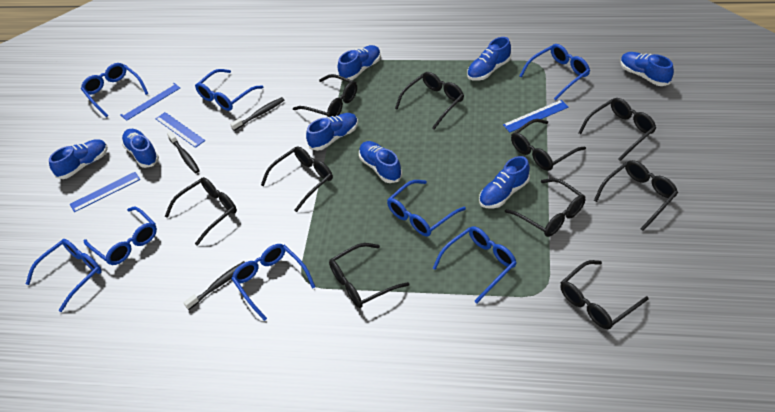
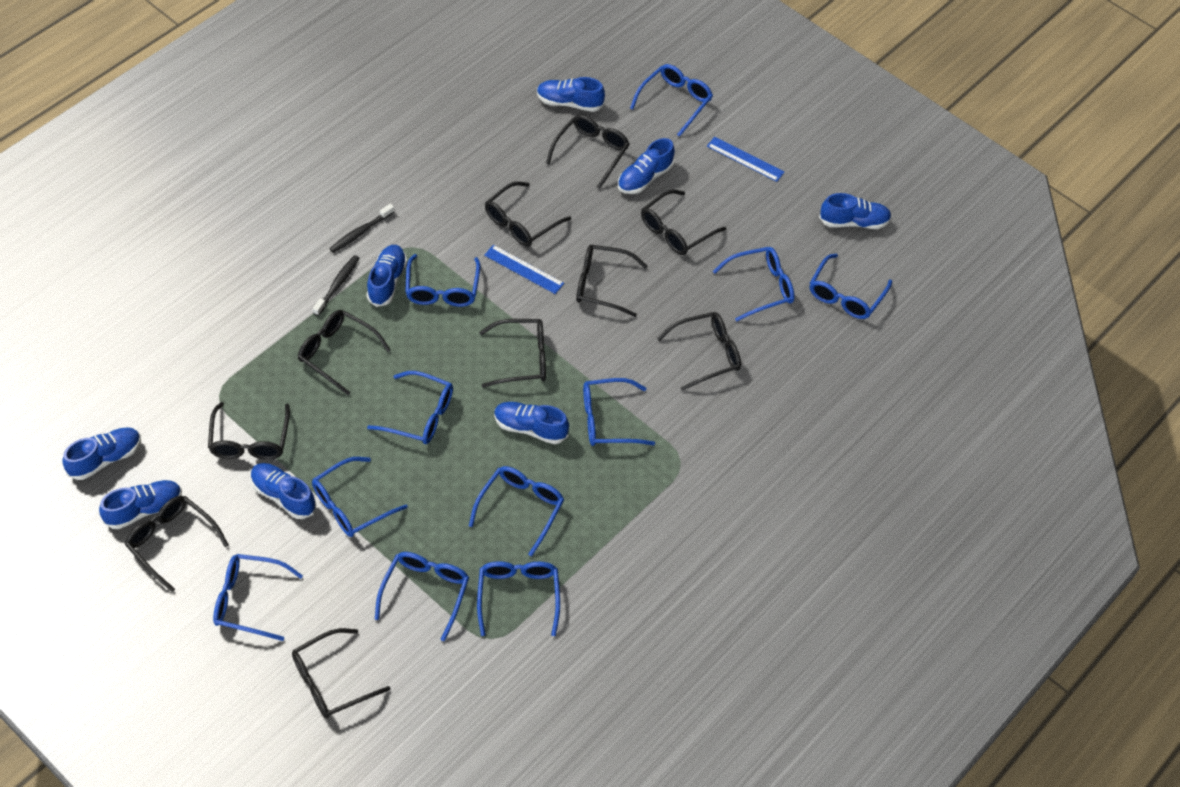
black toothbrush: 3 -> 2
blue glasses: 8 -> 11
blue ruler: 4 -> 2

